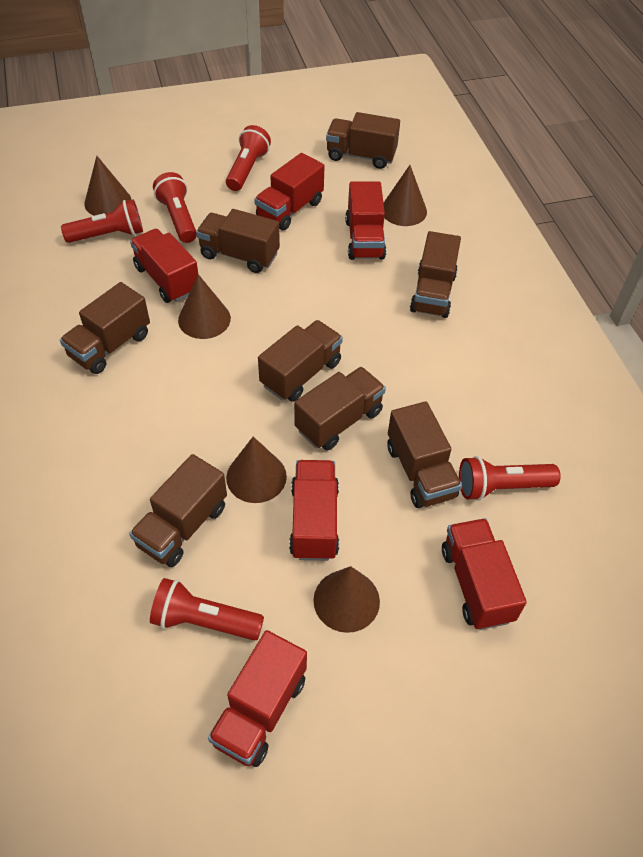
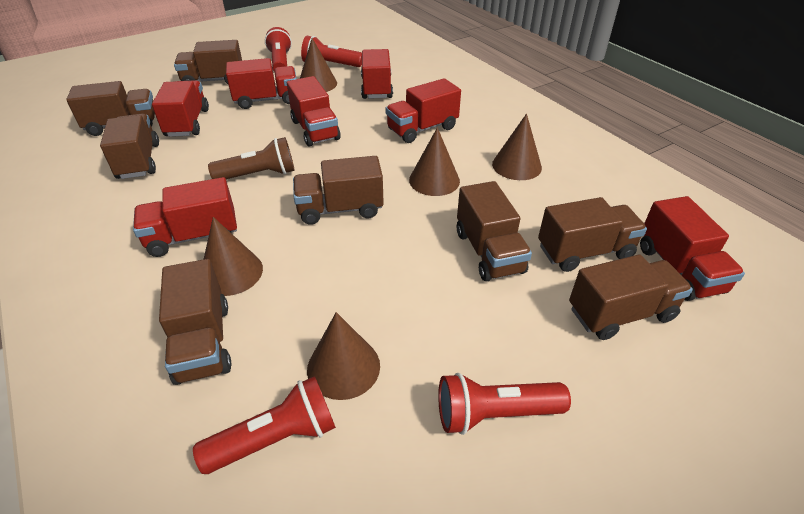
brown flashlight: 0 -> 1
red flashlight: 5 -> 4
red truck: 6 -> 7

